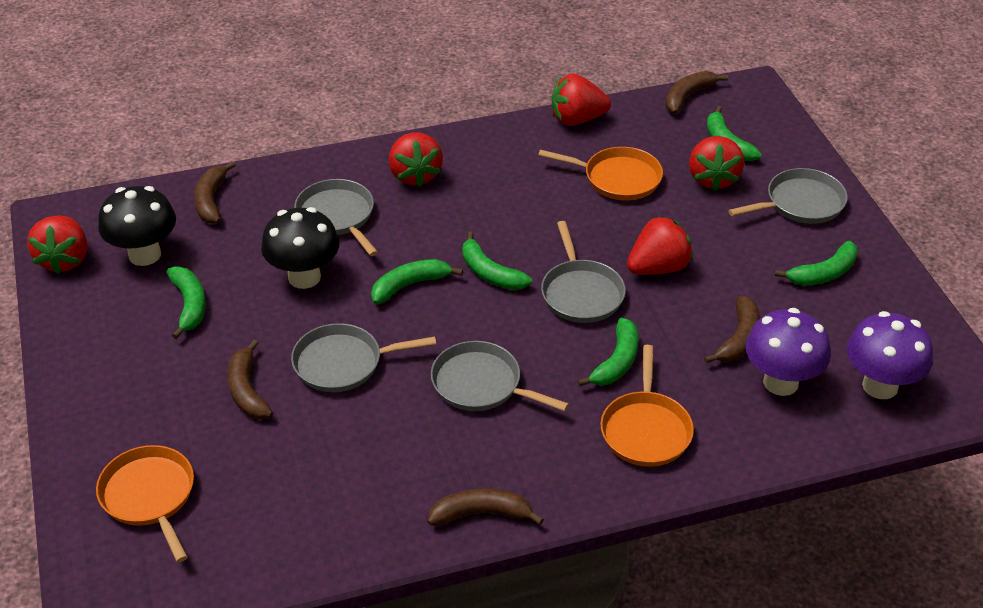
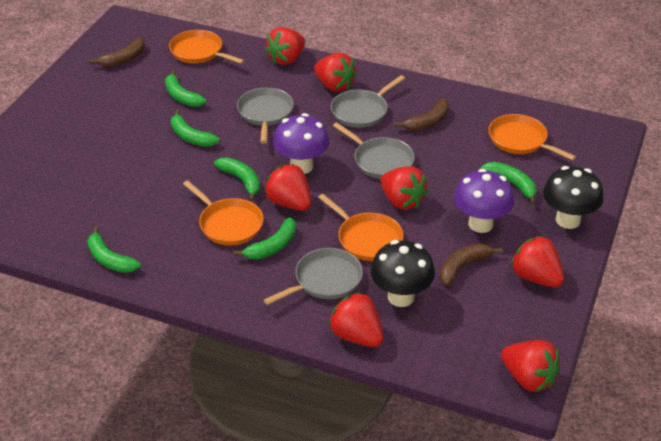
brown banana: 5 -> 3
grey pan: 5 -> 4
orange pan: 3 -> 4
red strawberry: 5 -> 7

